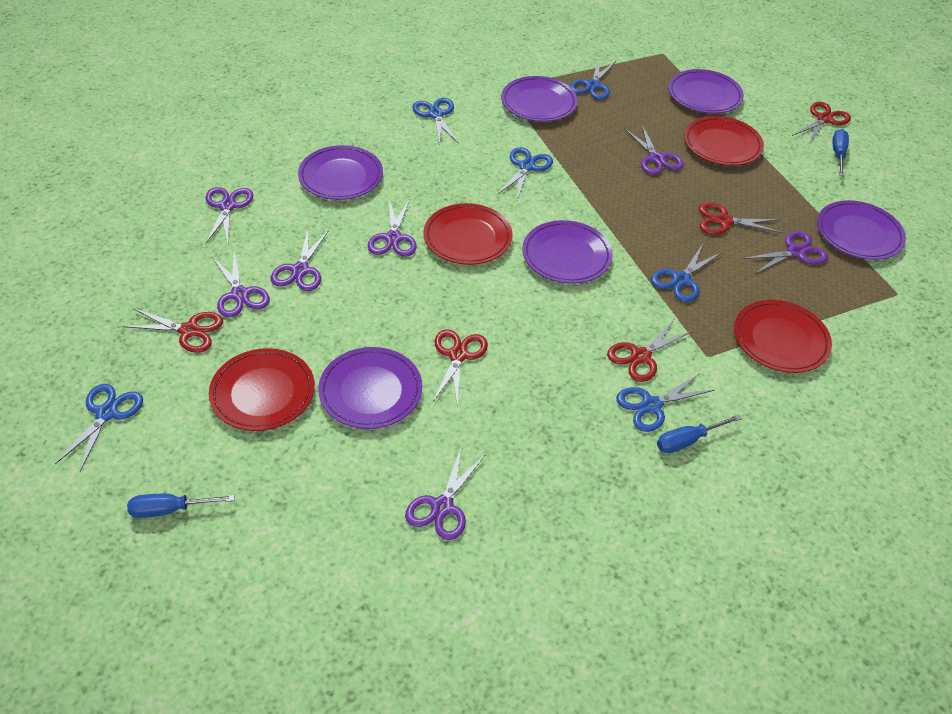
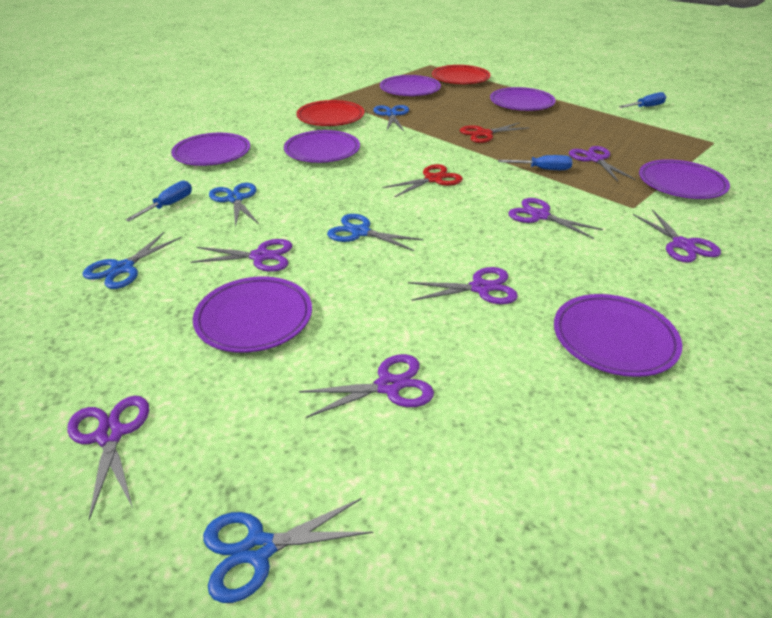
blue scissors: 6 -> 5
purple plate: 6 -> 7
red plate: 4 -> 2
red scissors: 5 -> 2

